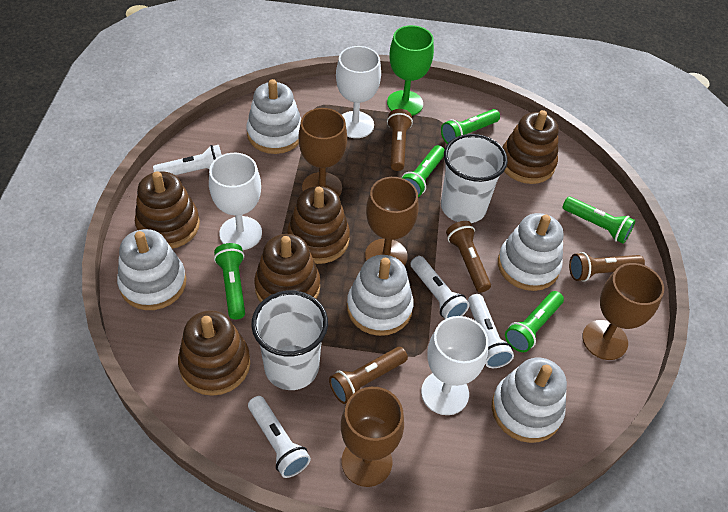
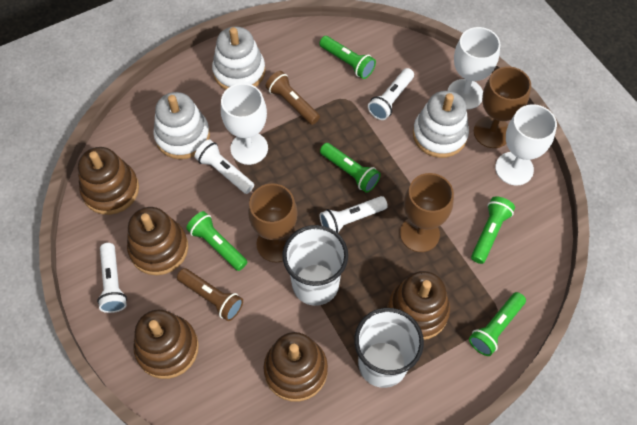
brown flashlight: 4 -> 2
brown goblet: 4 -> 3
green goblet: 1 -> 0
white stacking toy: 5 -> 3

